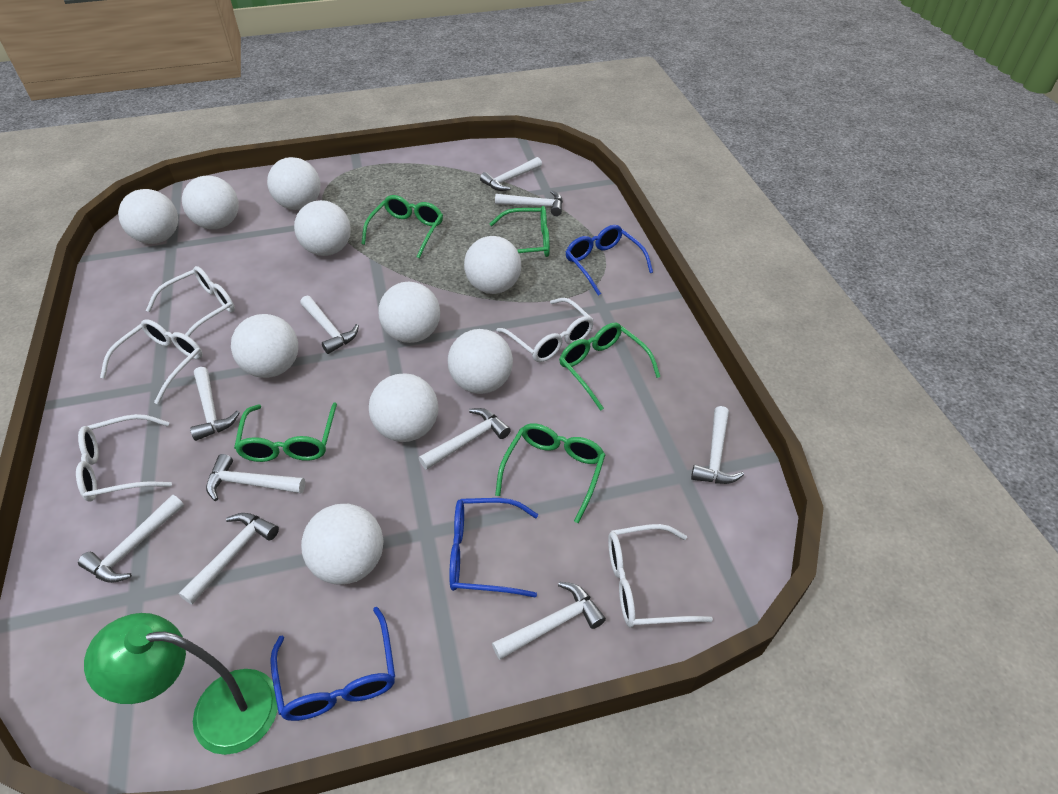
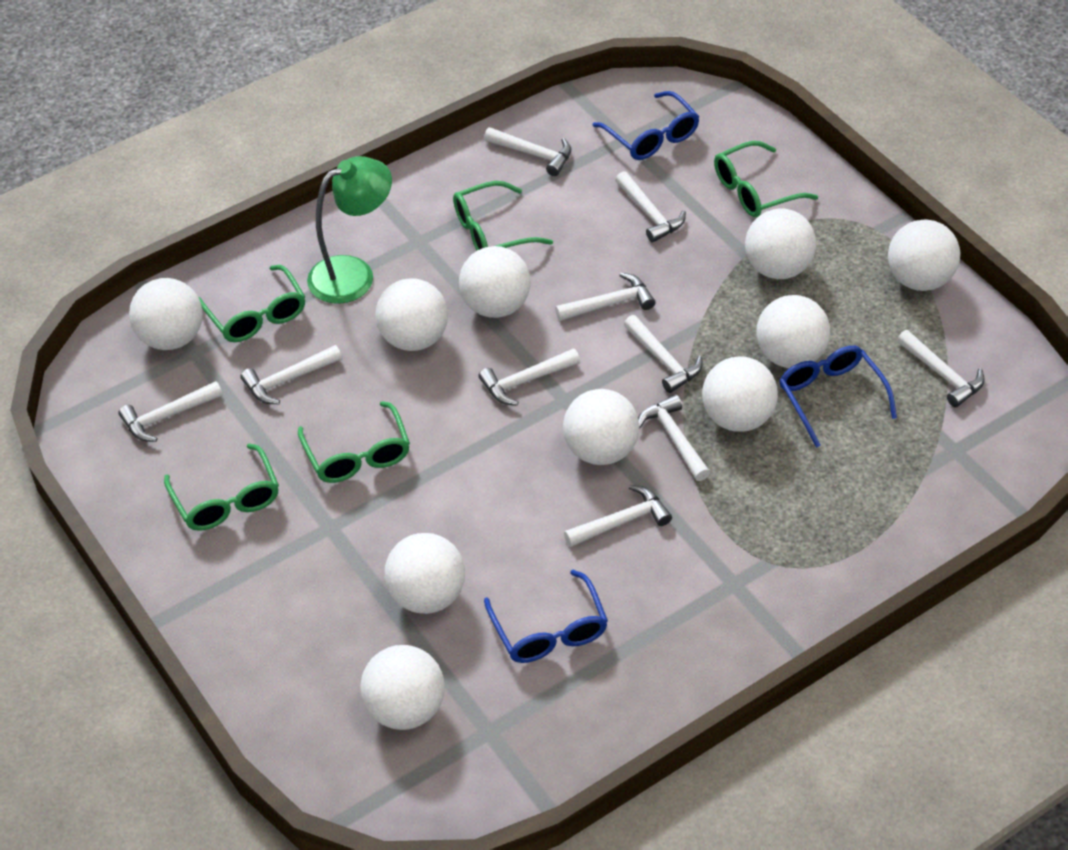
white glasses: 5 -> 0

